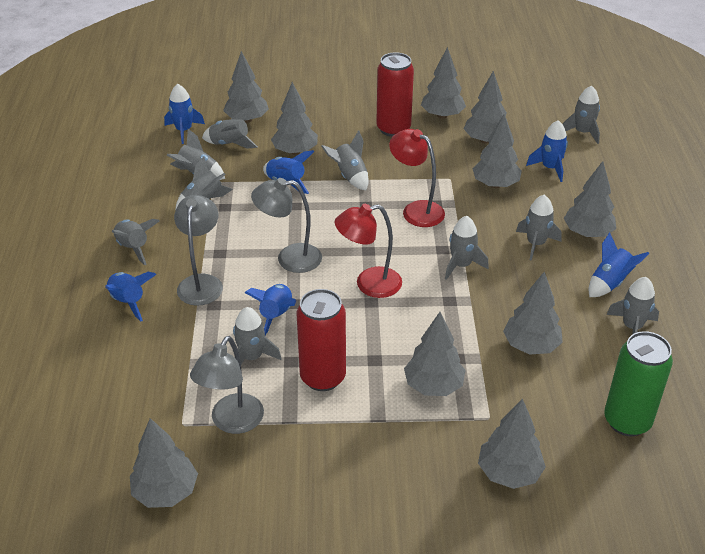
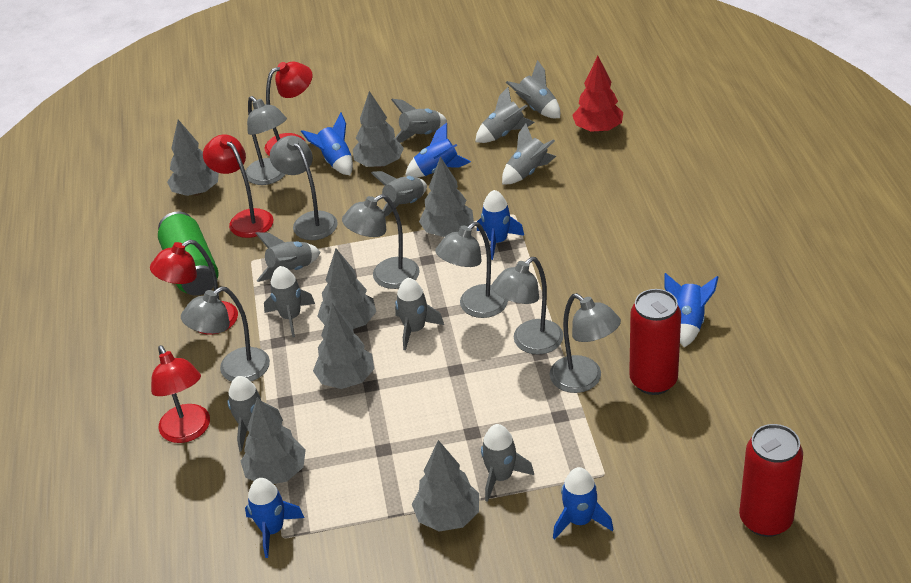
grey lamp: 3 -> 7
grey tree: 10 -> 7
red lamp: 2 -> 4
red tree: 0 -> 1

